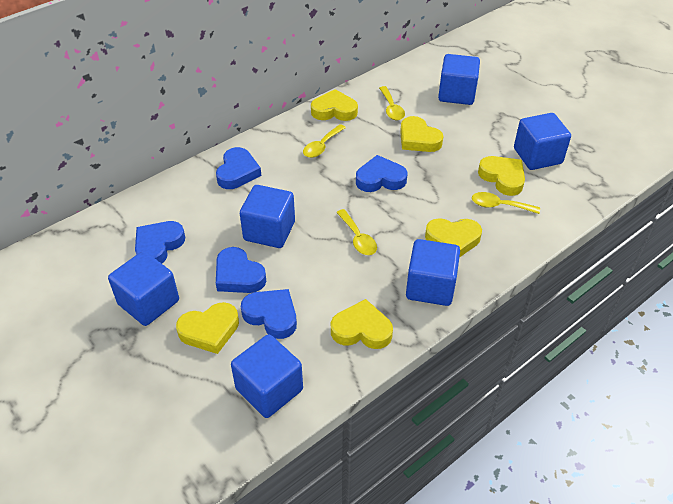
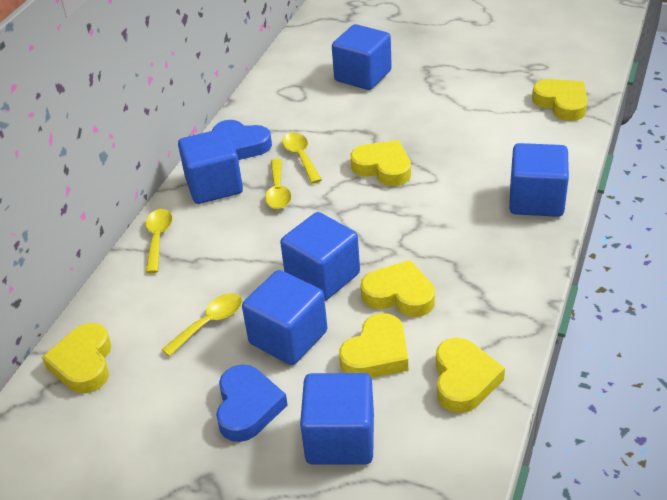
blue heart: 5 -> 2

